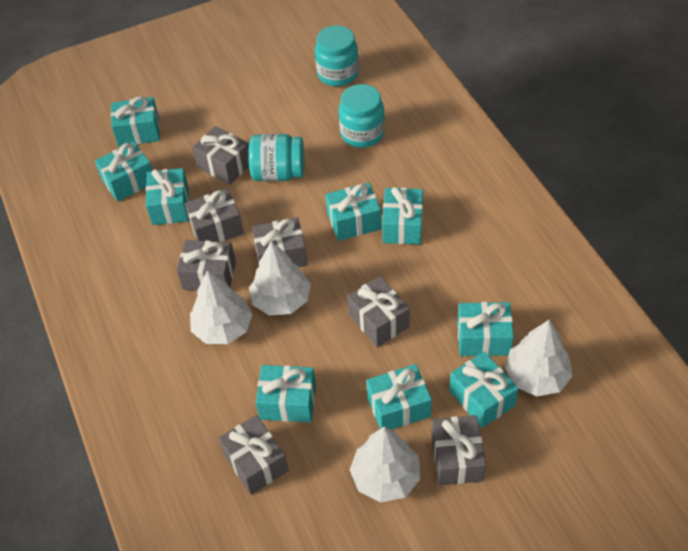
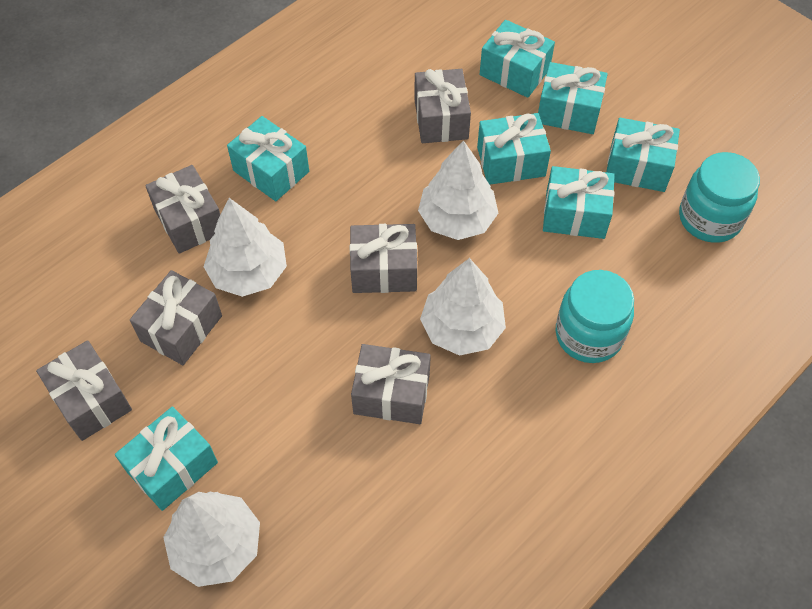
grey gift: 7 -> 6
turquoise gift: 9 -> 7
turquoise jar: 3 -> 2

